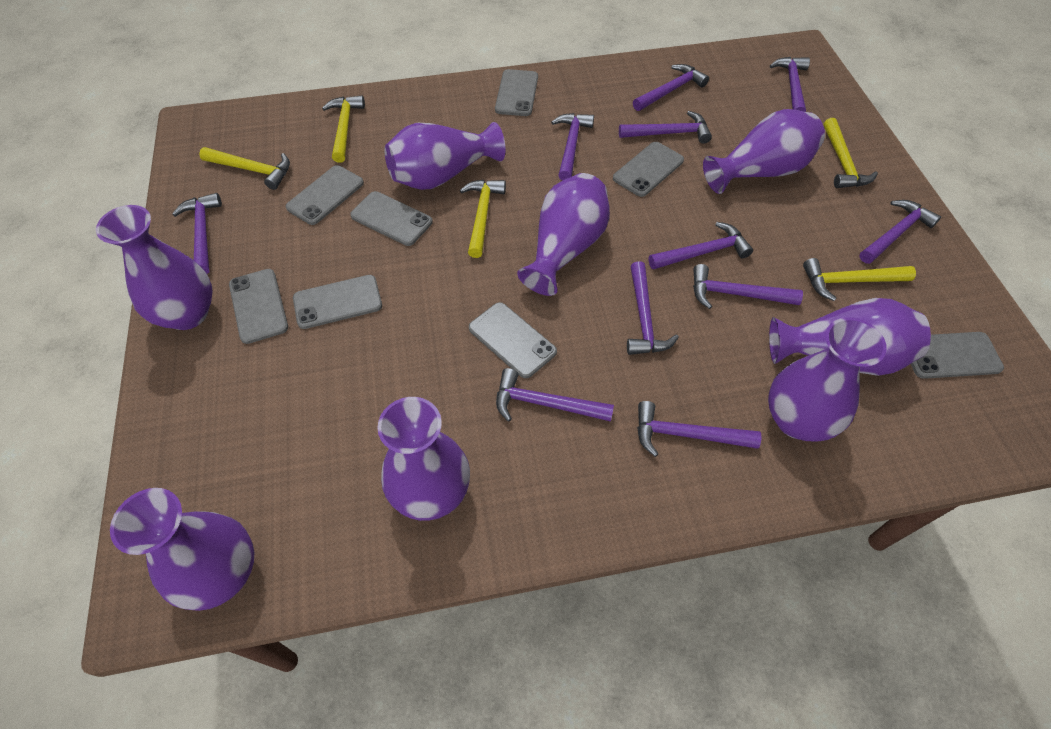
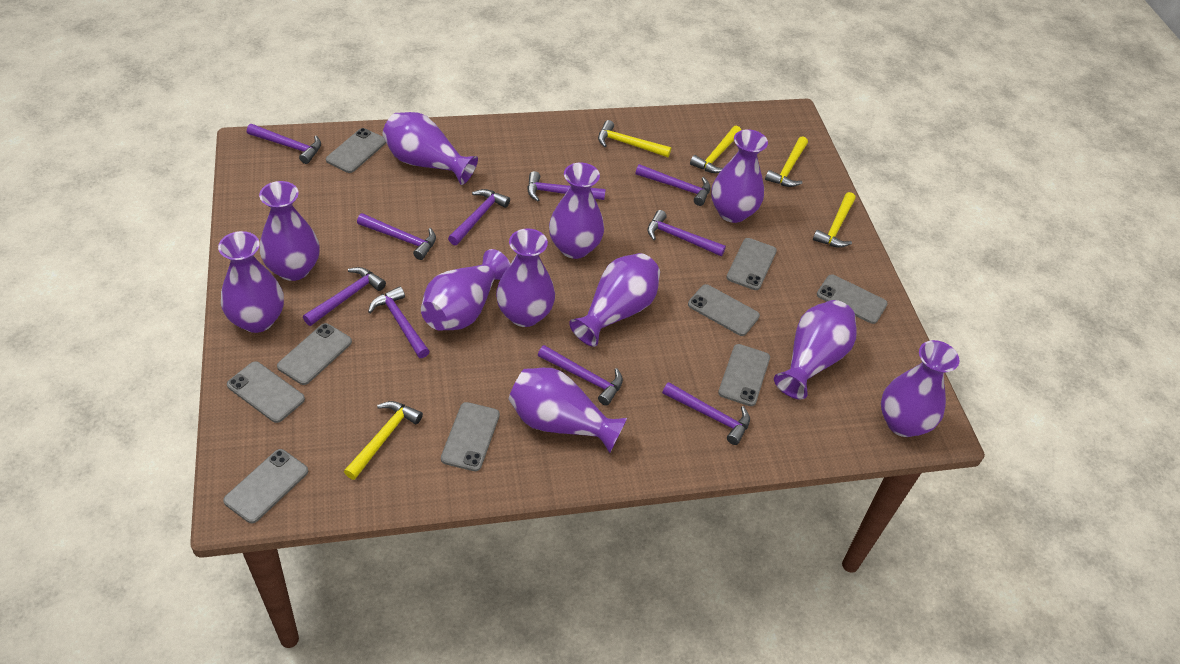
grey phone: 8 -> 9
purple hammer: 11 -> 10
purple vase: 8 -> 11

